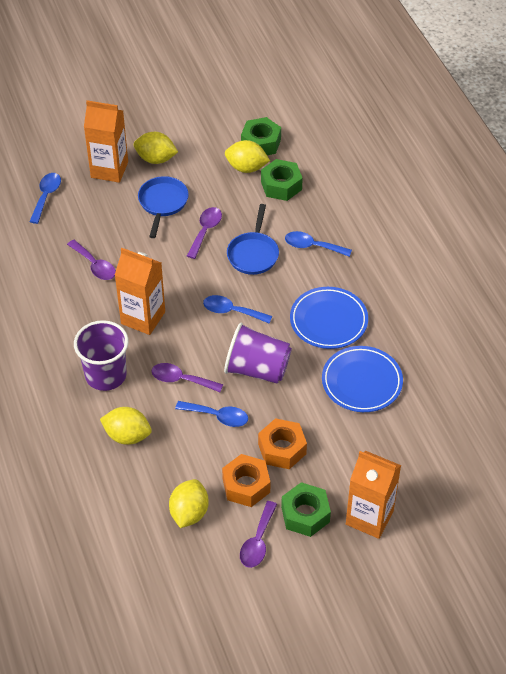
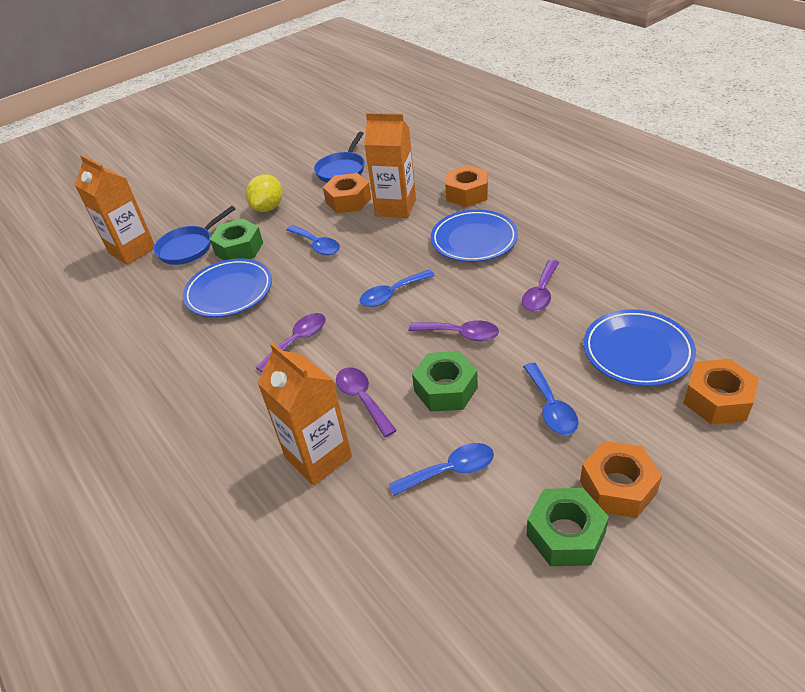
blue plate: 2 -> 3
orange nut: 2 -> 4
purple cup: 2 -> 0
yellow lemon: 4 -> 1

